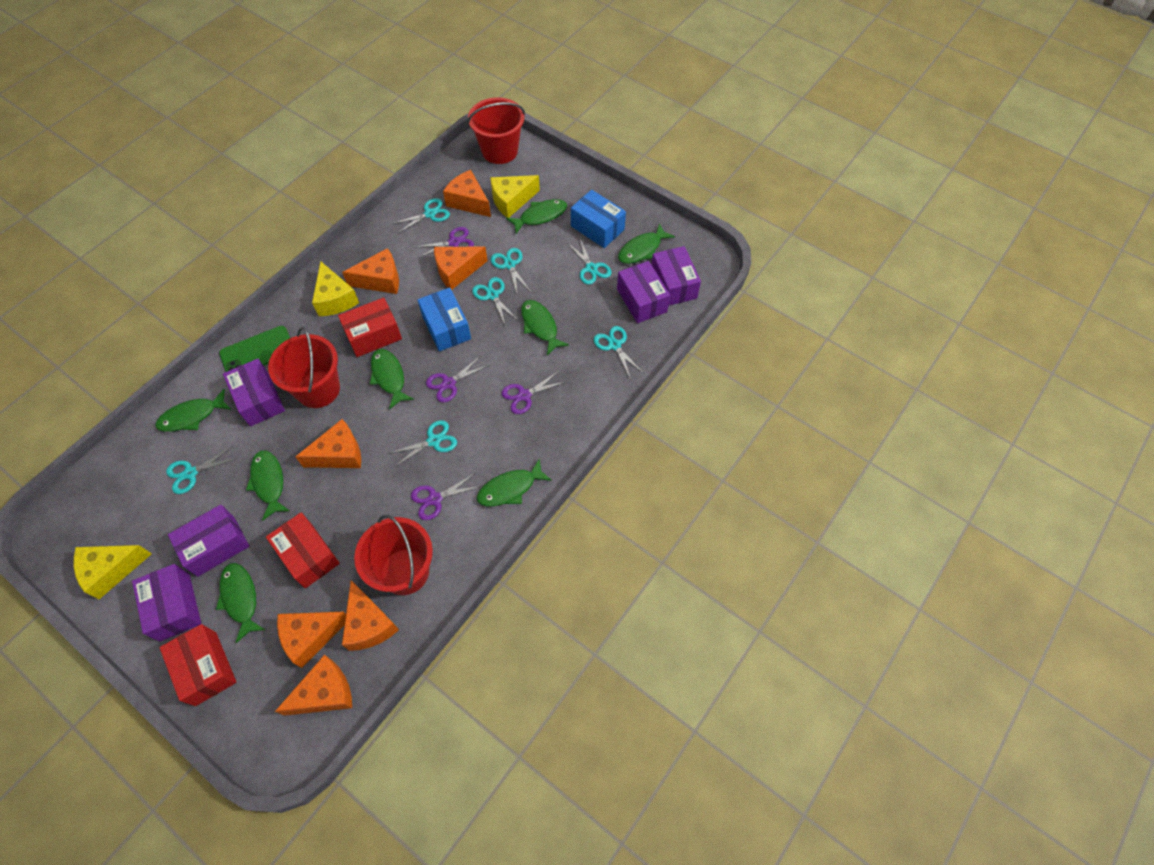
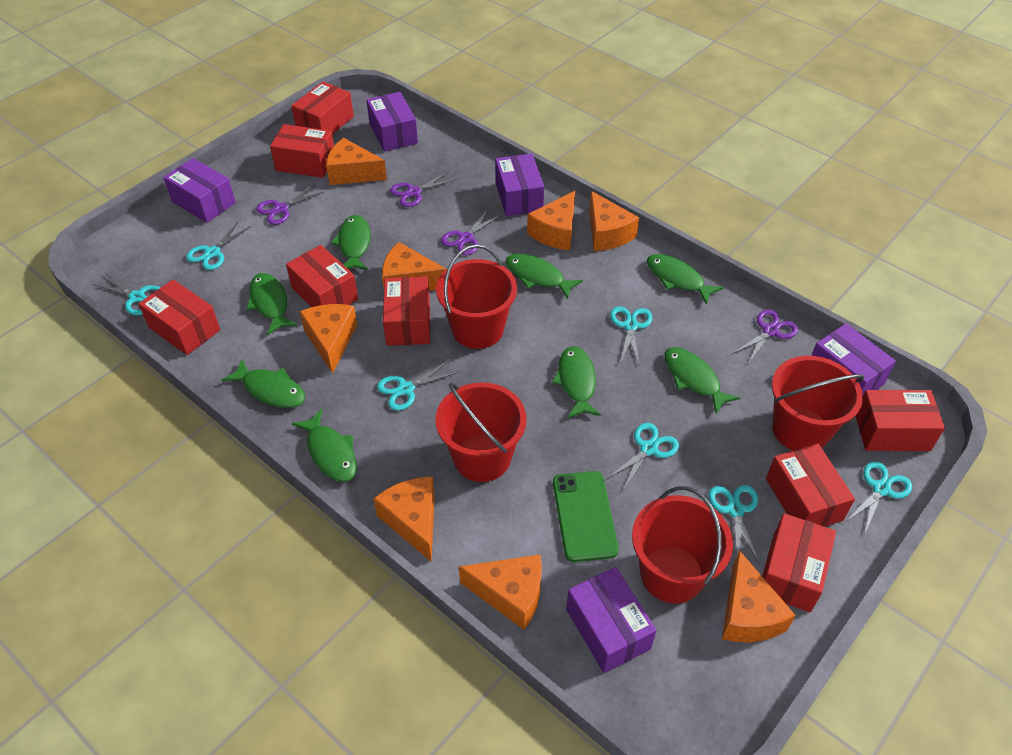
blue box: 2 -> 0
orange cheese: 7 -> 8
red box: 3 -> 8
red bucket: 3 -> 4
yellow cheese: 3 -> 0

